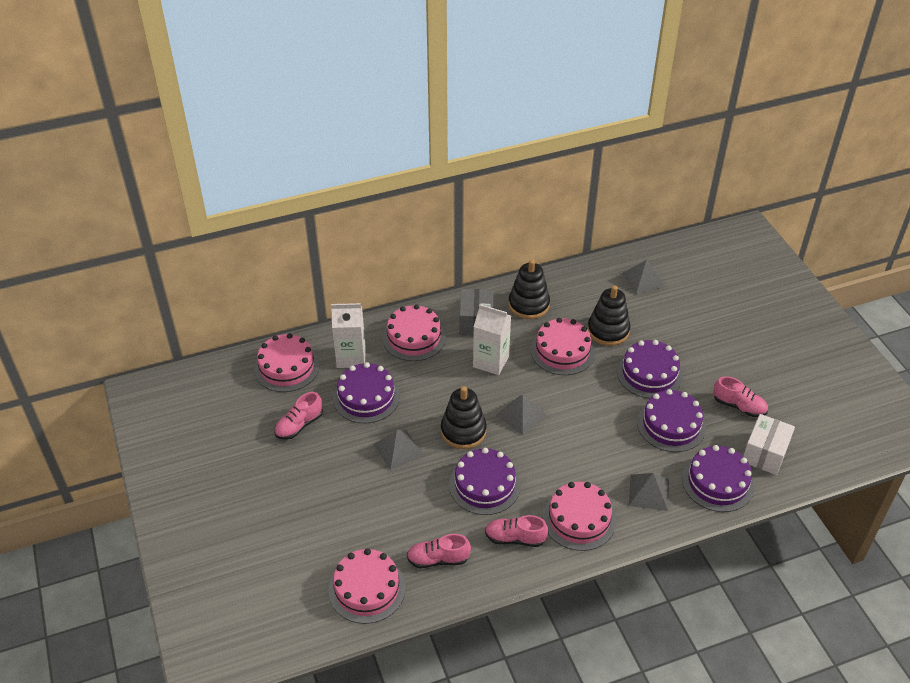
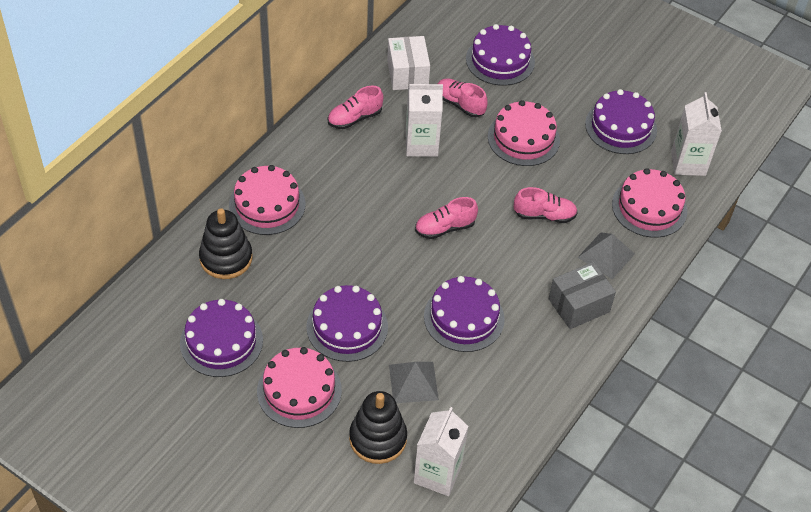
black stacking toy: 3 -> 2
grey pyramid: 4 -> 2
pink cake: 5 -> 4
white carton: 2 -> 3

